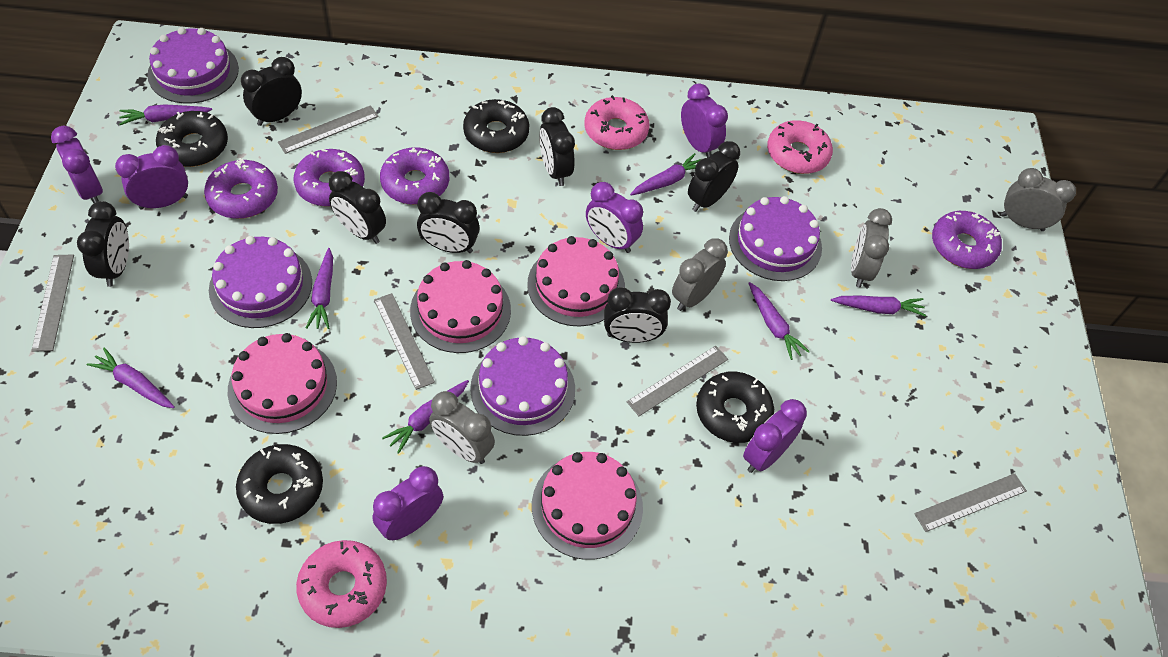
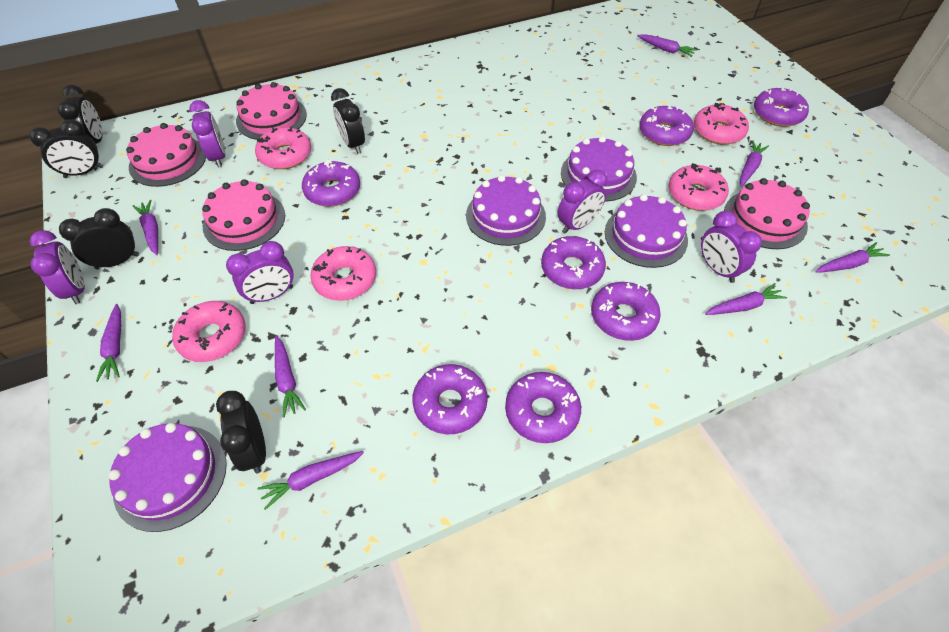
black clock: 7 -> 5
black donut: 4 -> 0
grey clock: 4 -> 0
grey ruler: 5 -> 0
pink donut: 3 -> 5
purple carrot: 7 -> 8
purple clock: 6 -> 5
purple donut: 4 -> 7

